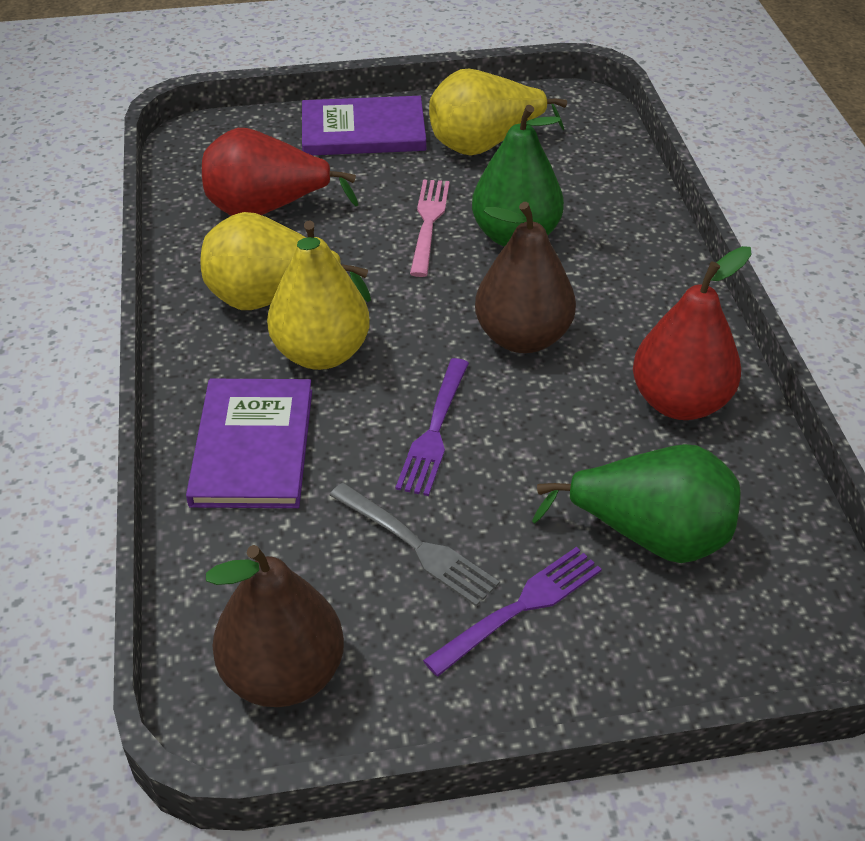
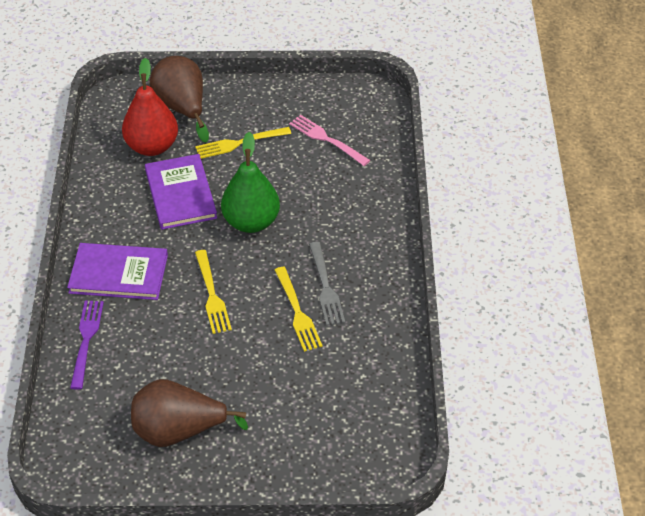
green pear: 2 -> 1
purple fork: 2 -> 1
red pear: 2 -> 1
yellow fork: 0 -> 3
yellow pear: 3 -> 0

